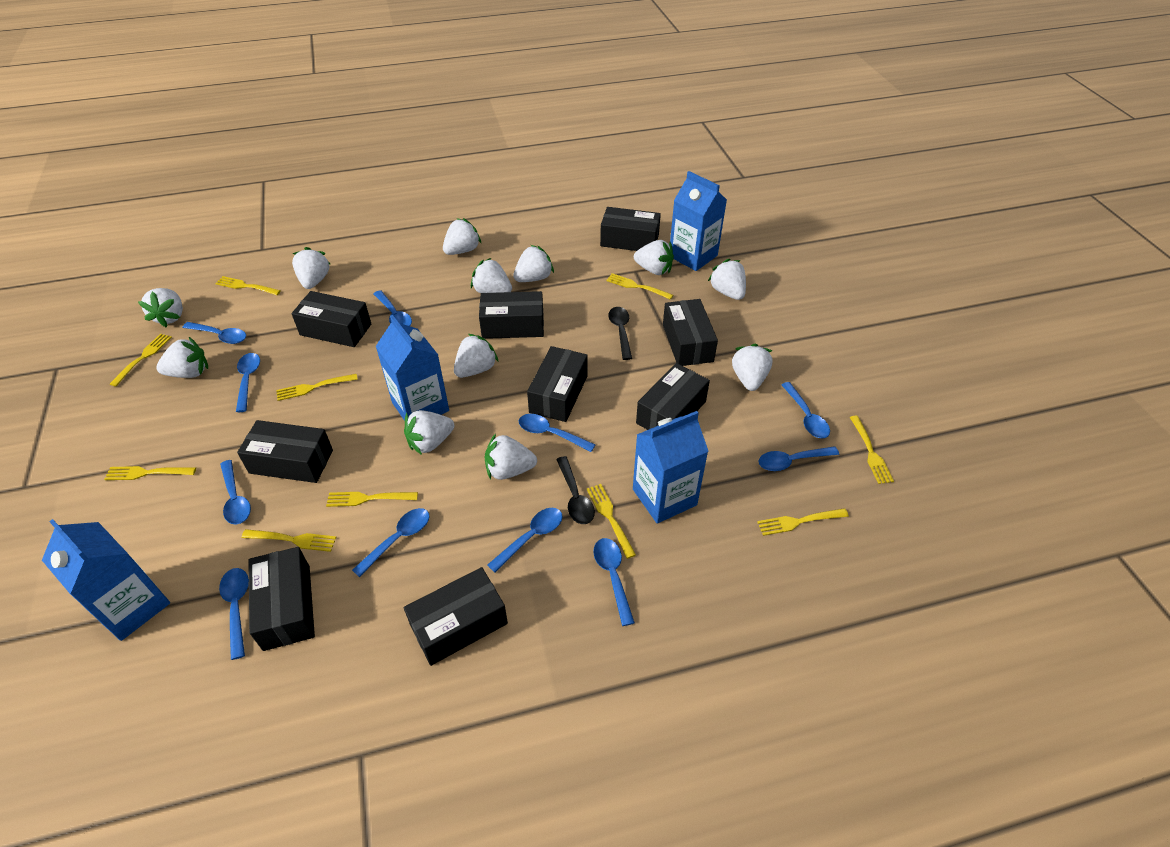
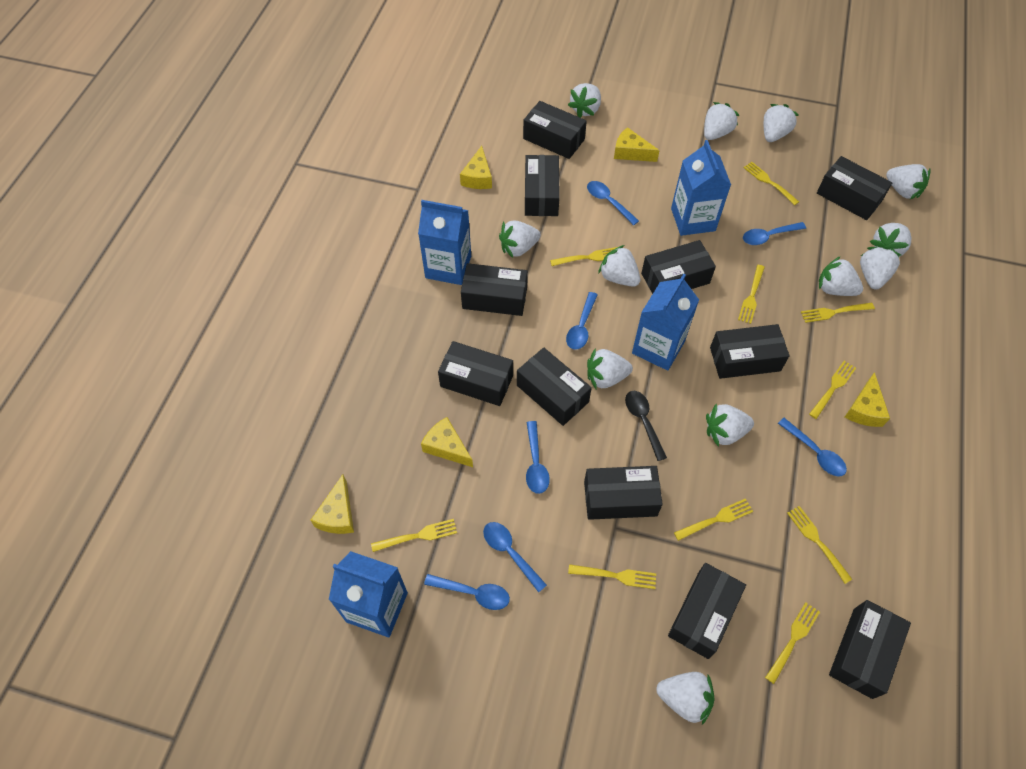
black box: 9 -> 11
black spoon: 2 -> 1
blue spoon: 11 -> 7
yellow cheese: 0 -> 5

